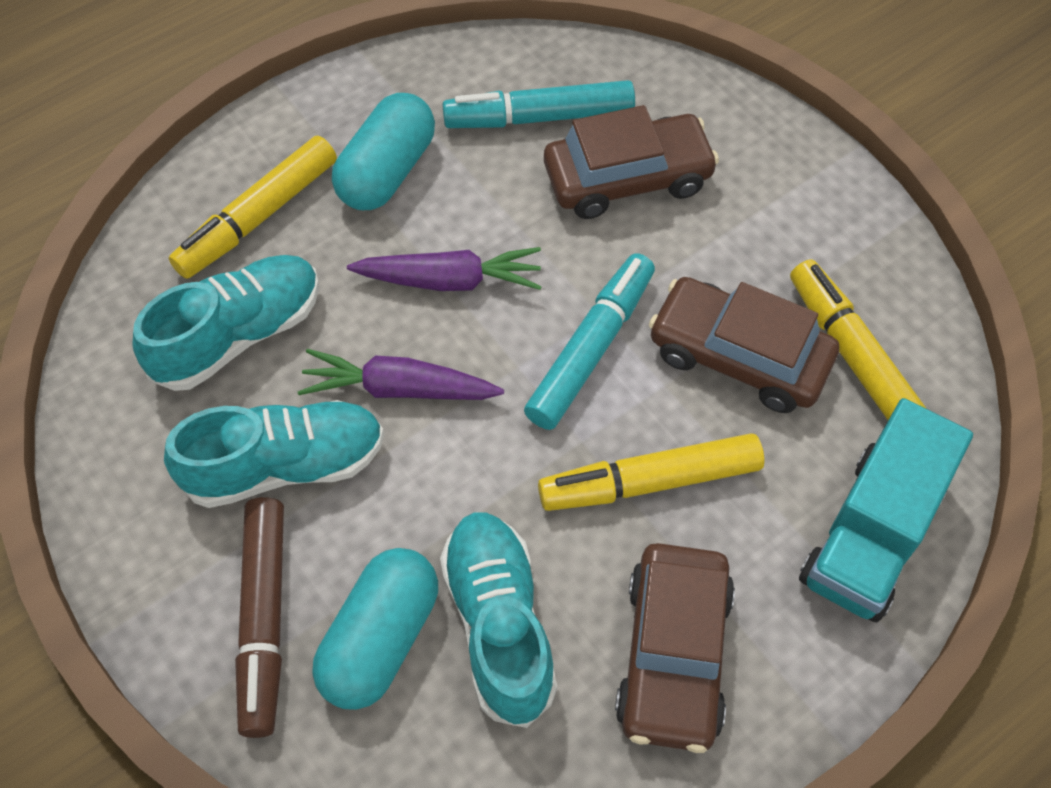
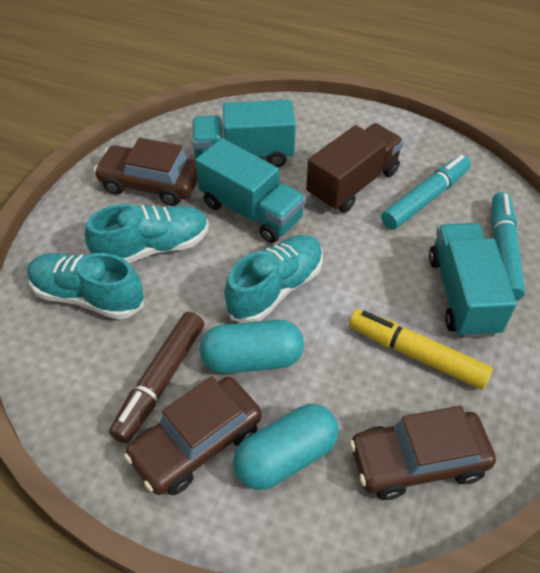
brown truck: 0 -> 1
purple carrot: 2 -> 0
turquoise truck: 1 -> 3
yellow marker: 3 -> 1

